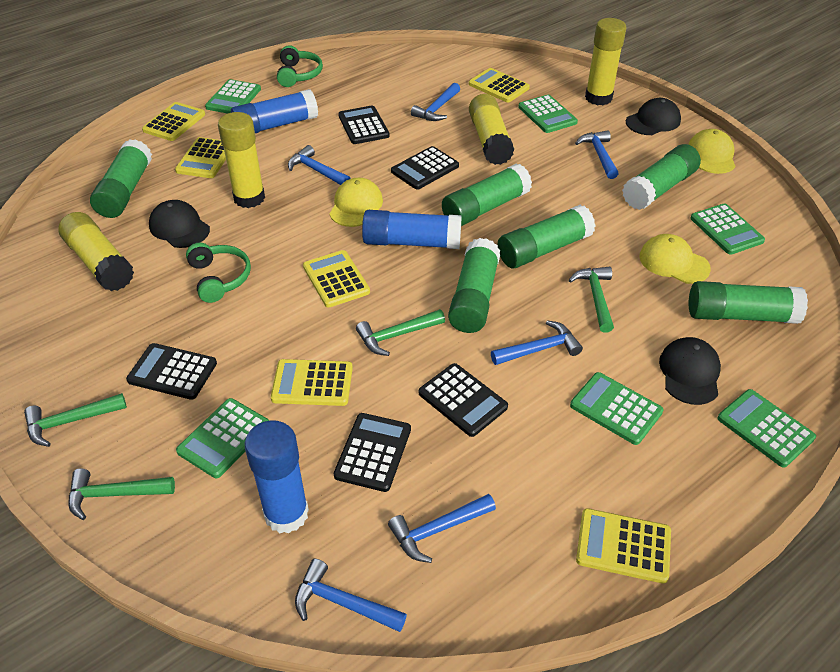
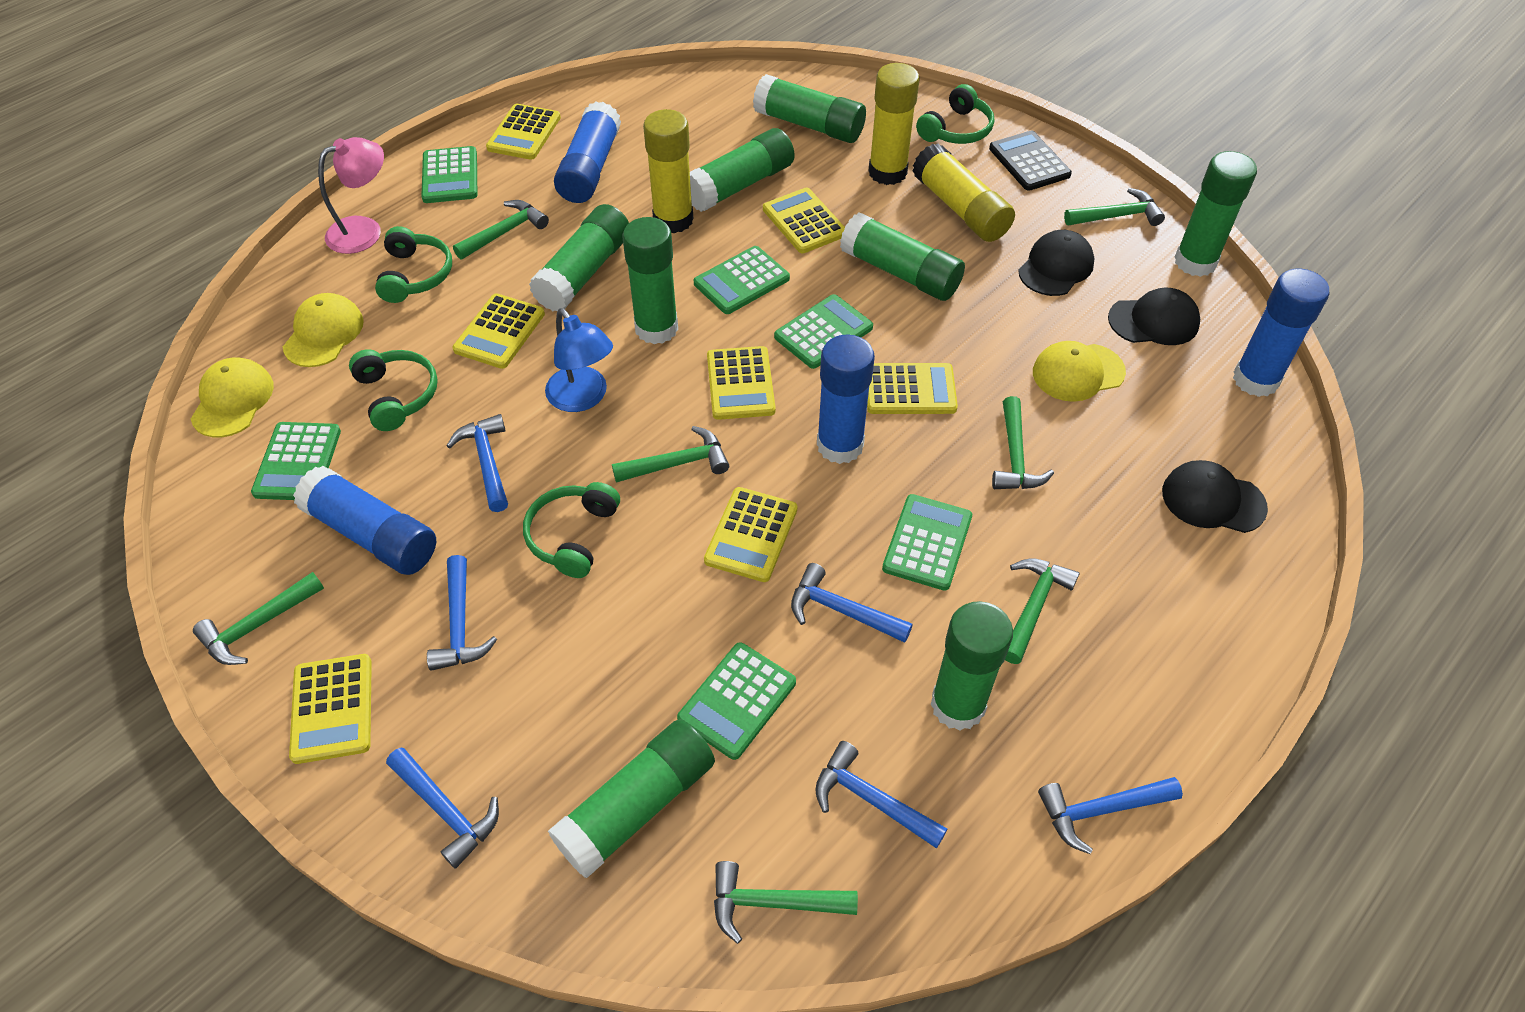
black calculator: 5 -> 1
blue glue stick: 3 -> 4
blue lamp: 0 -> 1
green glue stick: 6 -> 8
green hammer: 4 -> 7
green headphones: 2 -> 4
pink lamp: 0 -> 1
yellow calculator: 6 -> 7
yellow glue stick: 4 -> 3

